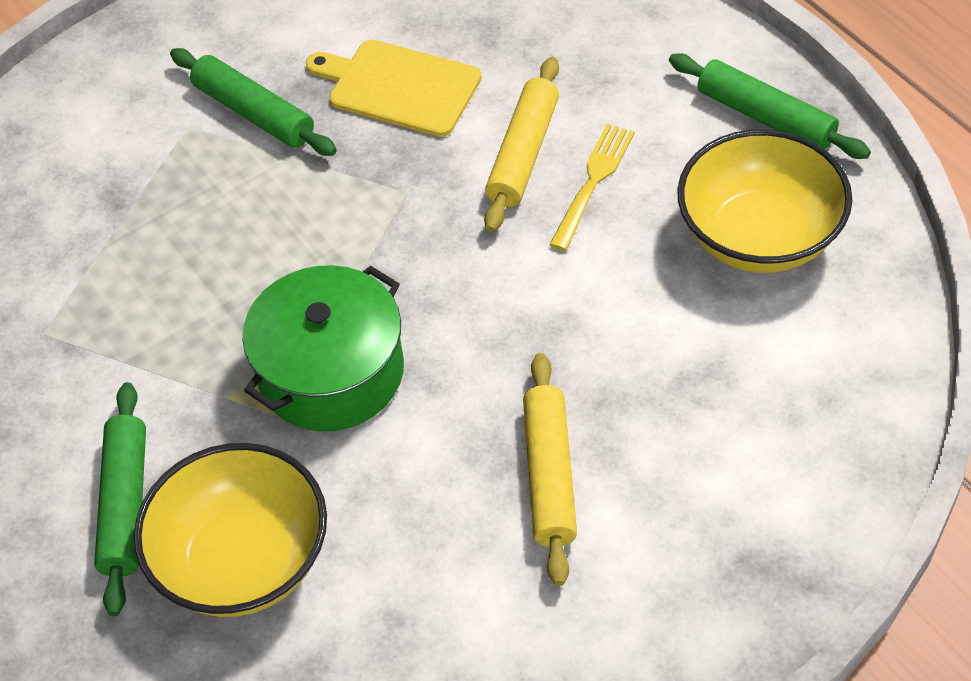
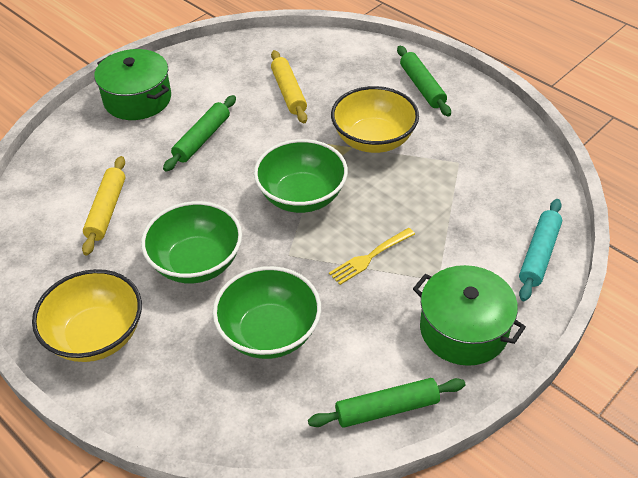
green bowl: 0 -> 3
green pot: 1 -> 2
turquoise rolling pin: 0 -> 1
yellow cutting board: 1 -> 0

